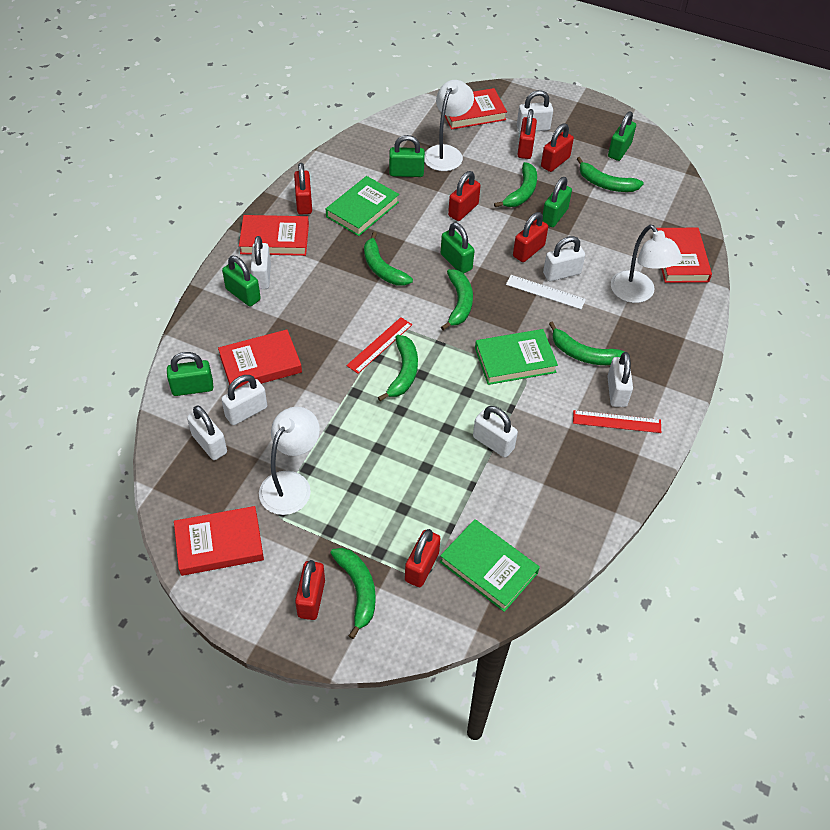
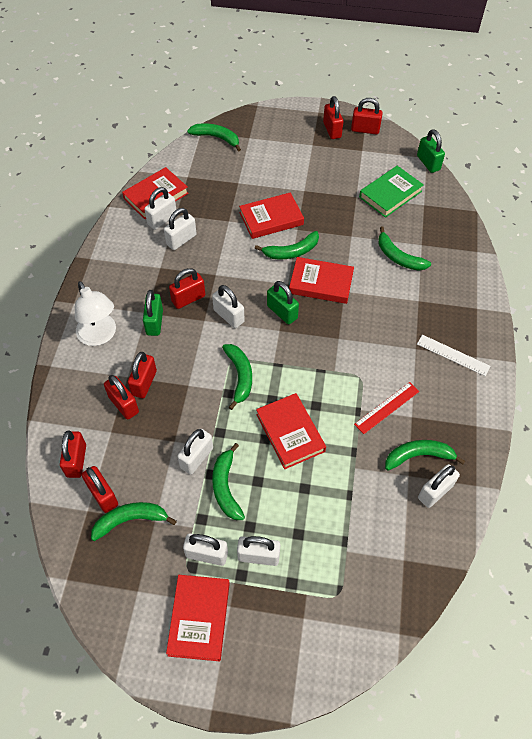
green book: 3 -> 1
green padlock: 6 -> 3
red ruler: 2 -> 1
white lamp: 3 -> 1

